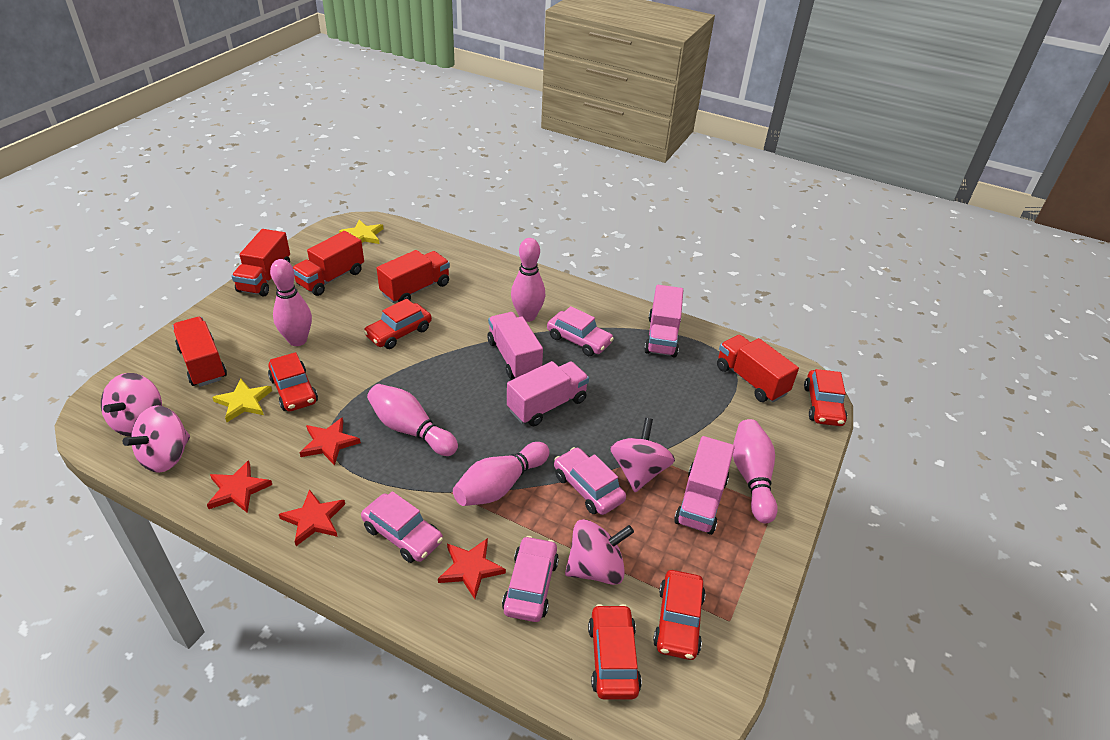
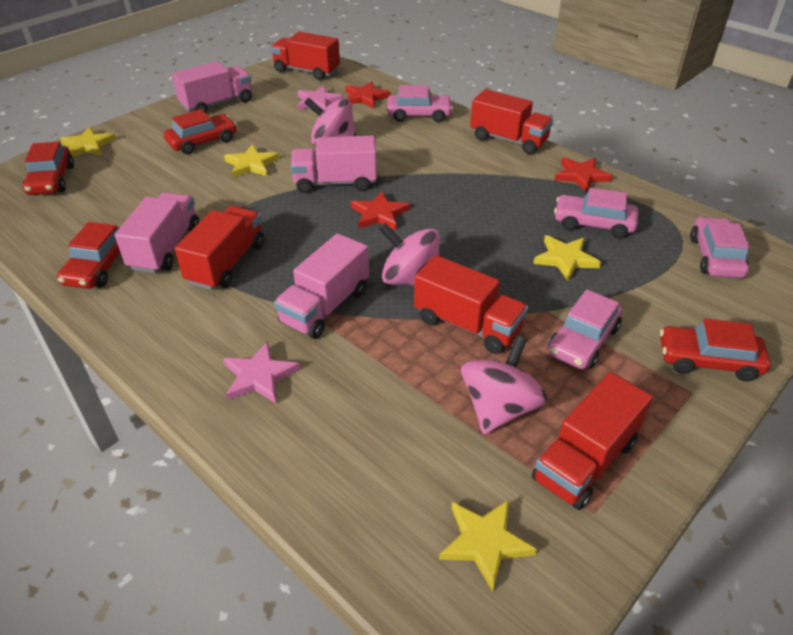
pink bowling pin: 5 -> 0
pink spinning top: 4 -> 3
pink star: 0 -> 2
red car: 5 -> 4
red star: 4 -> 3
yellow star: 2 -> 4

